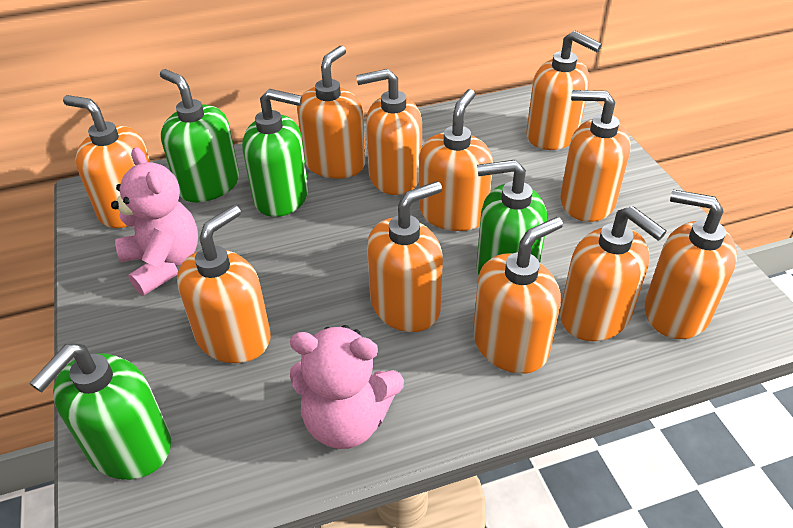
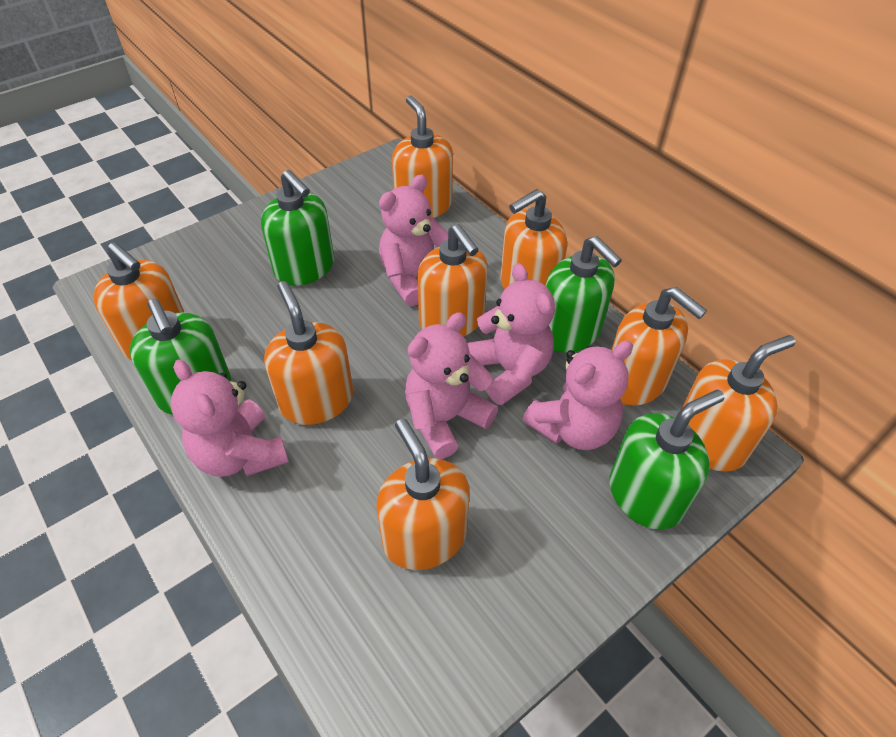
orange soap dispenser: 11 -> 8
pink teddy bear: 2 -> 5

